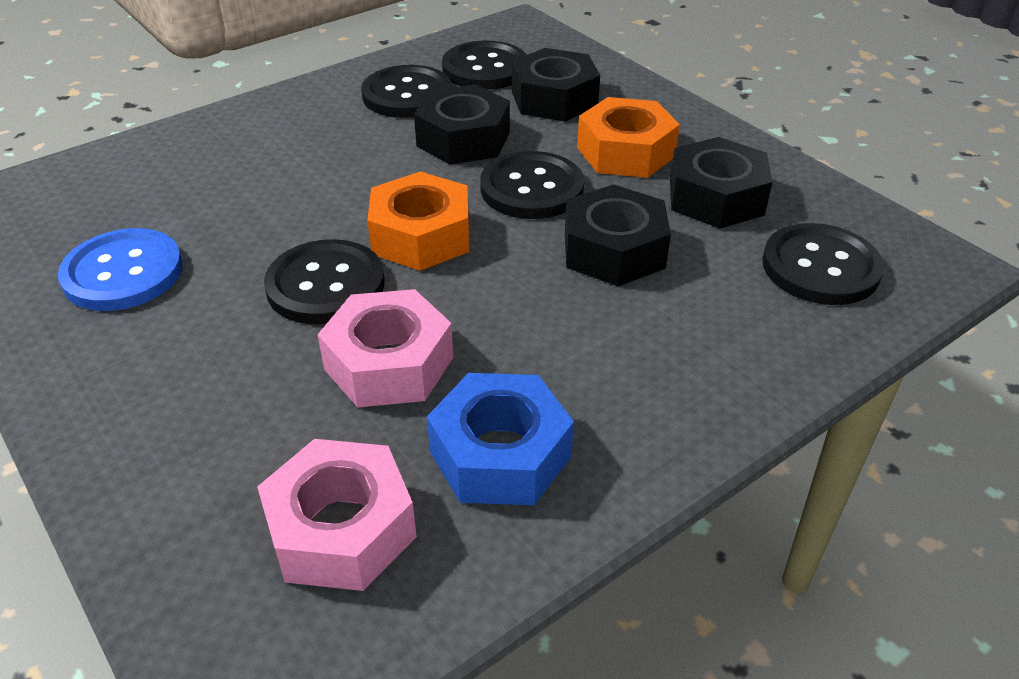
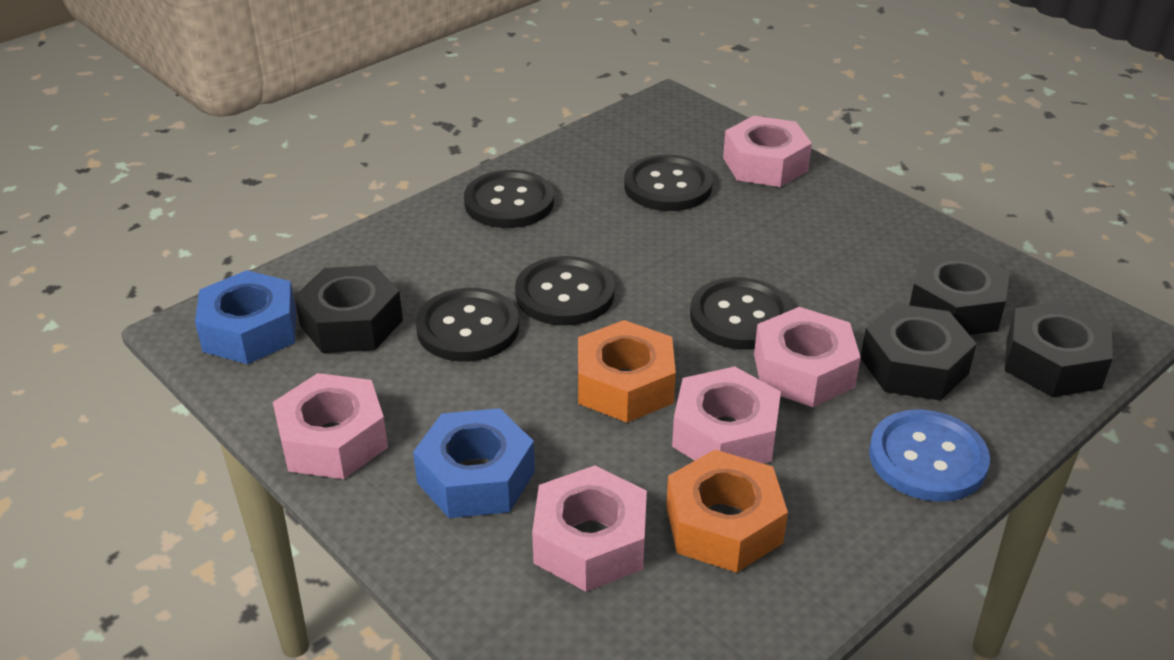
blue nut: 1 -> 2
pink nut: 2 -> 5

